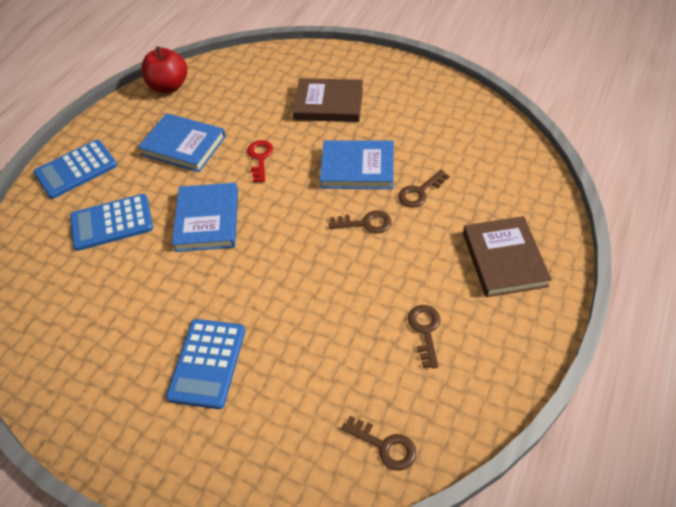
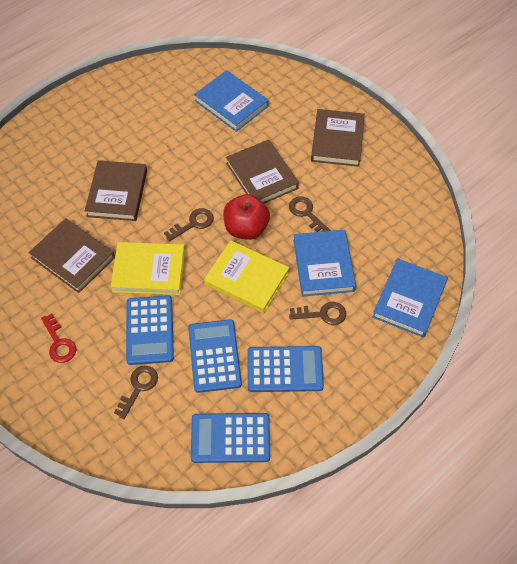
blue calculator: 3 -> 4
brown book: 2 -> 4
yellow book: 0 -> 2

